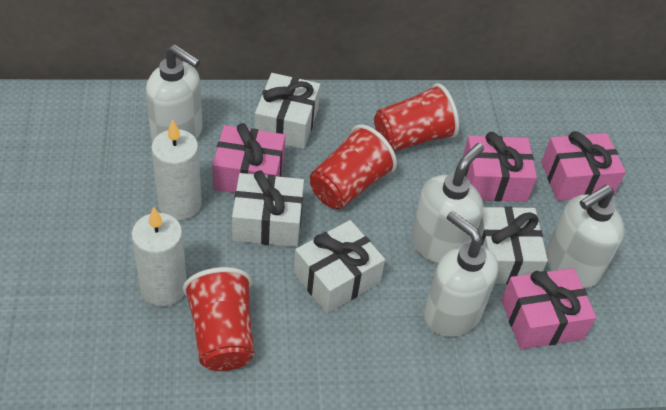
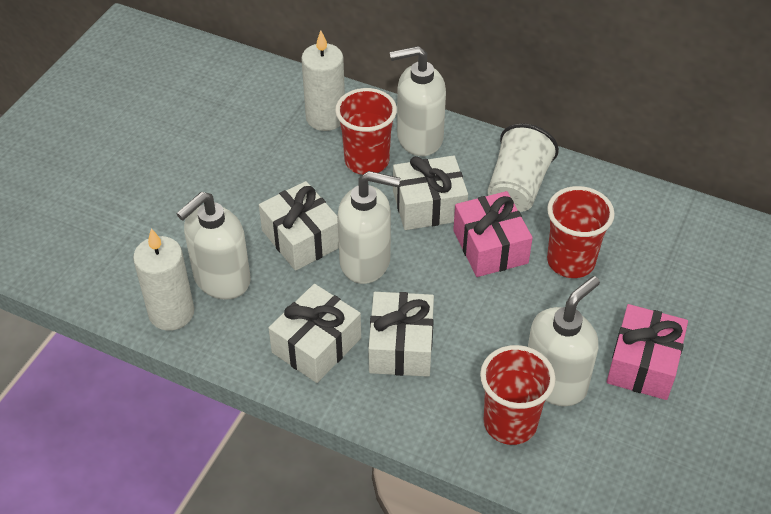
pink gift: 4 -> 2
white cup: 0 -> 1

